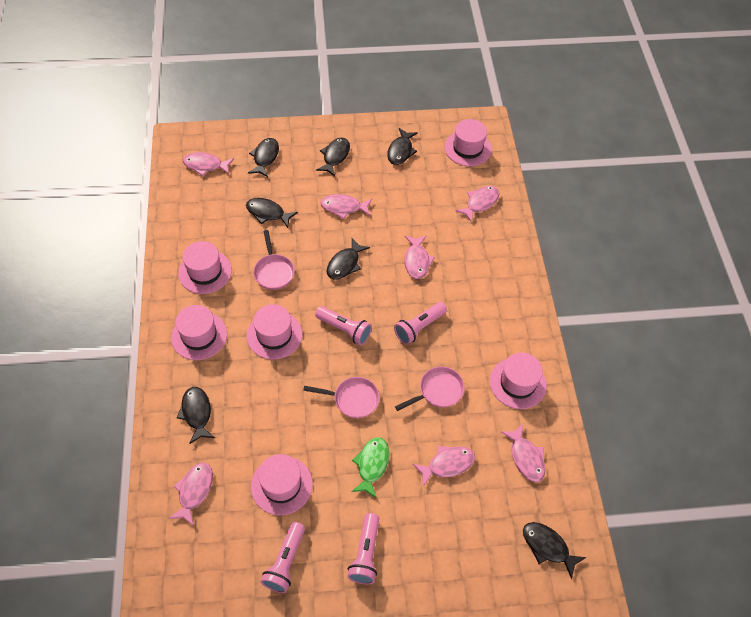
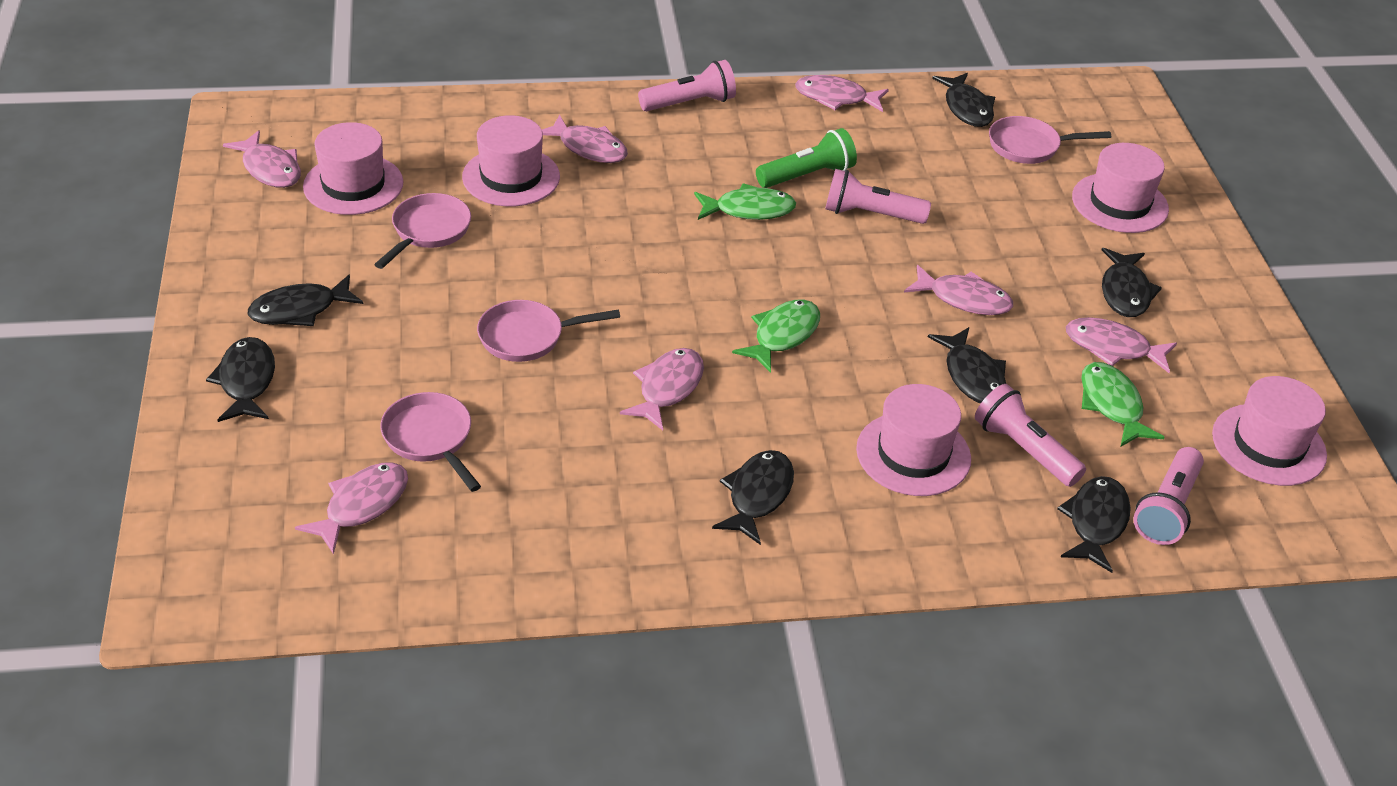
green fish: 1 -> 3
green flashlight: 0 -> 1
pink hat: 6 -> 5
pink pan: 3 -> 4

